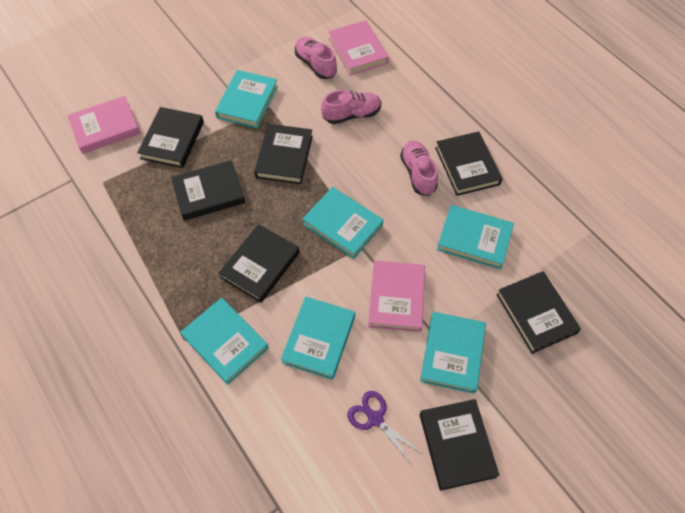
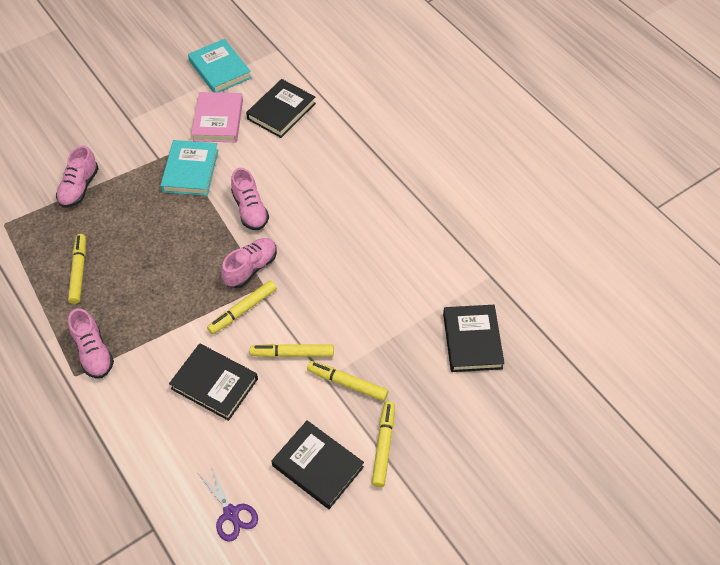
black book: 7 -> 4
pink book: 3 -> 1
pink shoe: 3 -> 4
turquoise book: 6 -> 2
yellow marker: 0 -> 5

